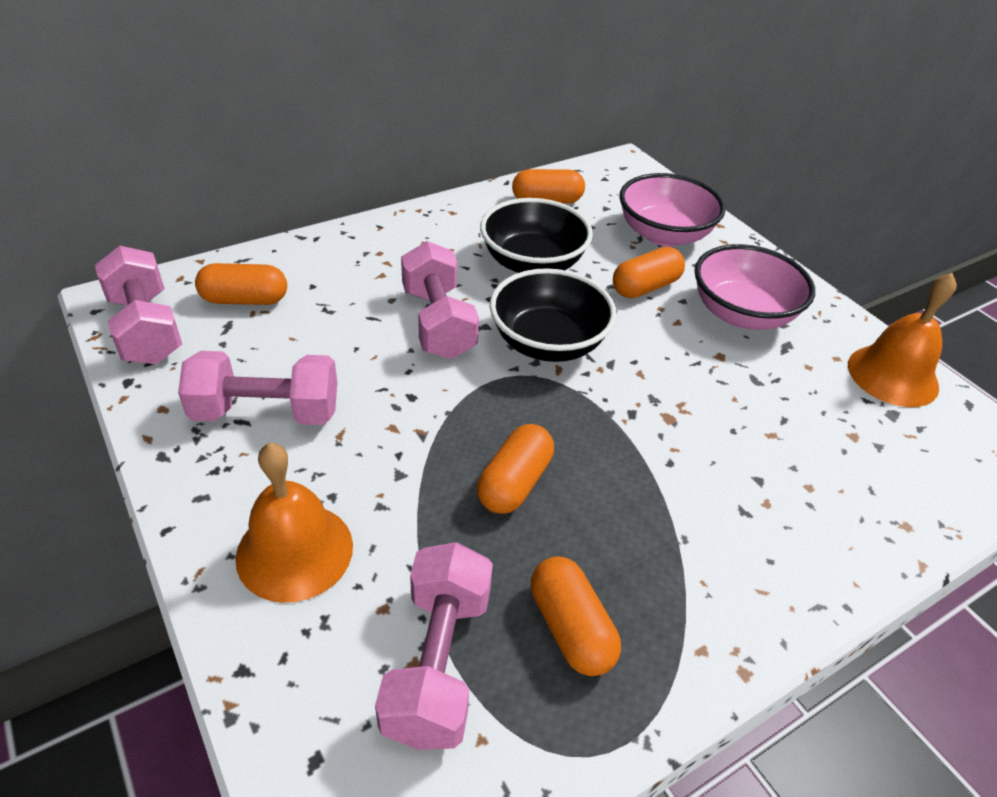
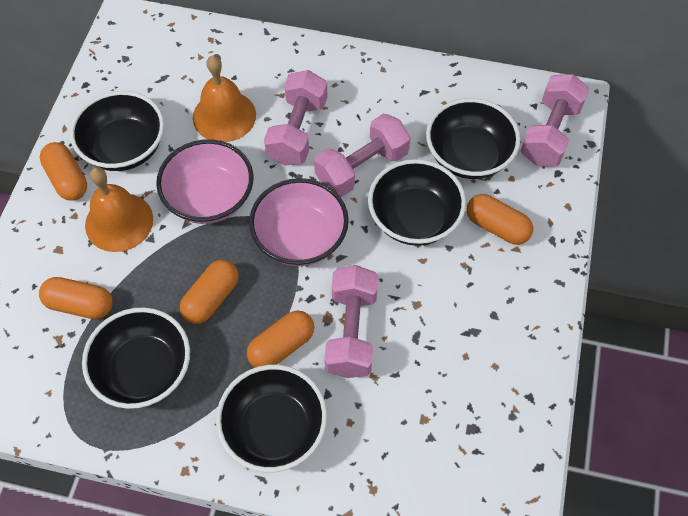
black bowl: 2 -> 5

